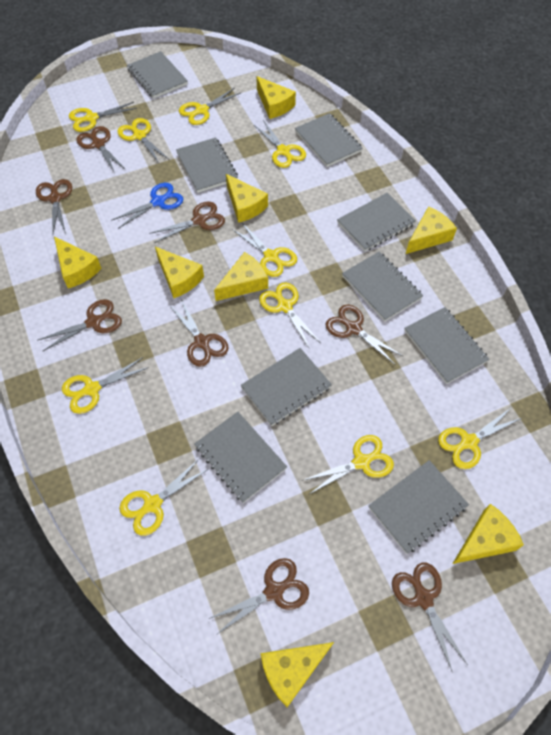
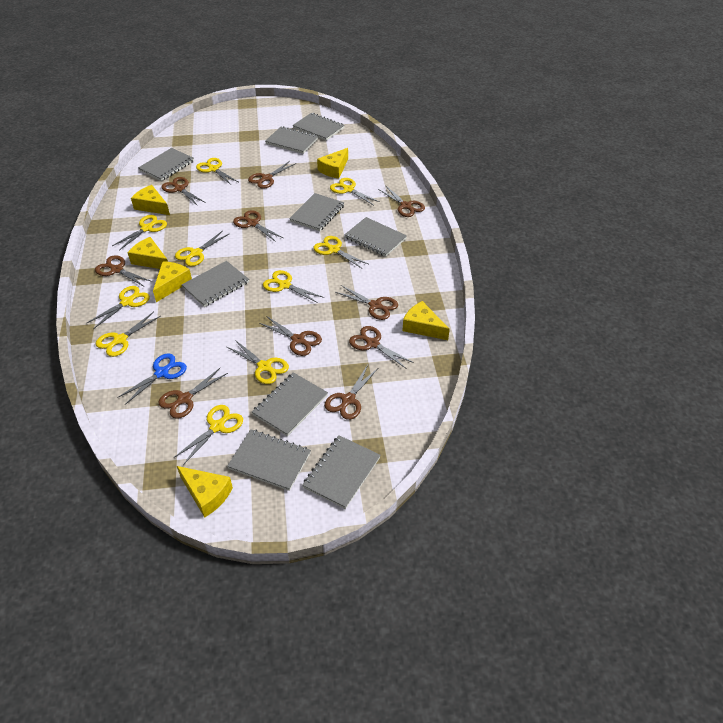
brown scissors: 8 -> 10
yellow cheese: 8 -> 6

